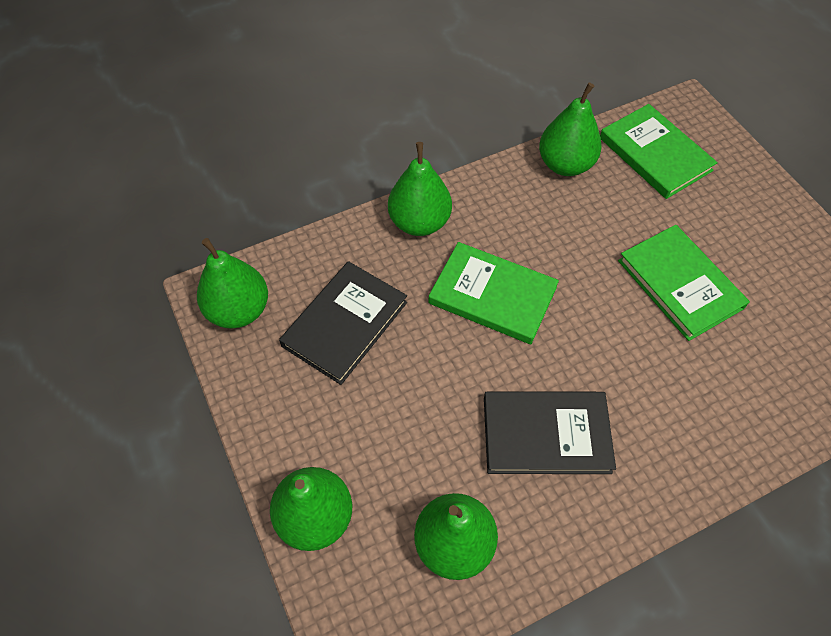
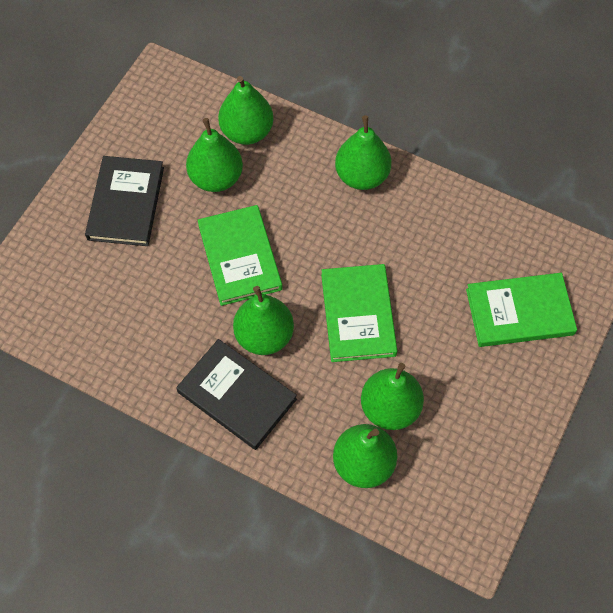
green pear: 5 -> 6

